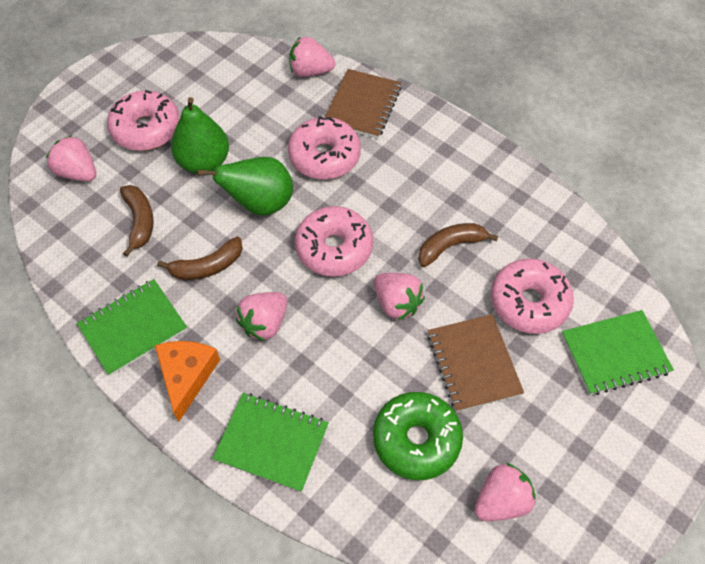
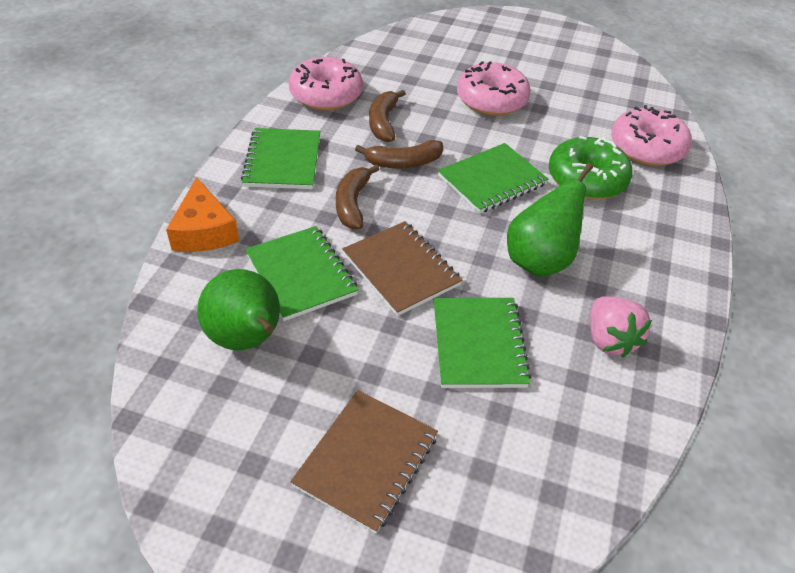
green notebook: 3 -> 4
pink donut: 4 -> 3
pink strawberry: 5 -> 1

